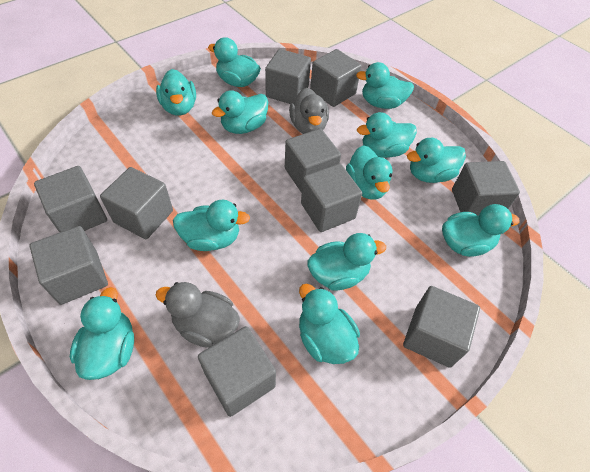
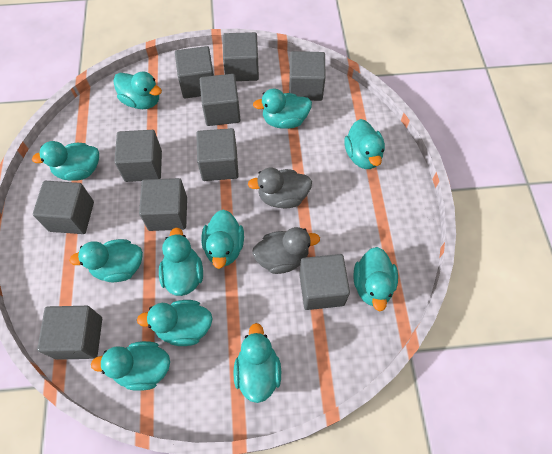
turquoise duck: 12 -> 11

